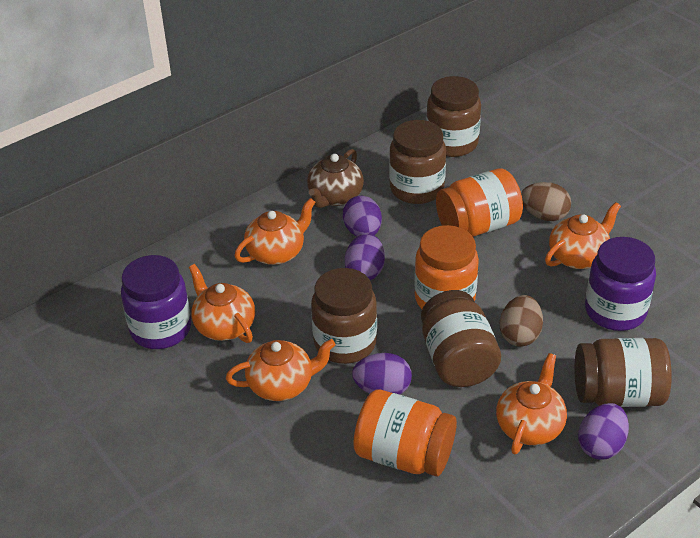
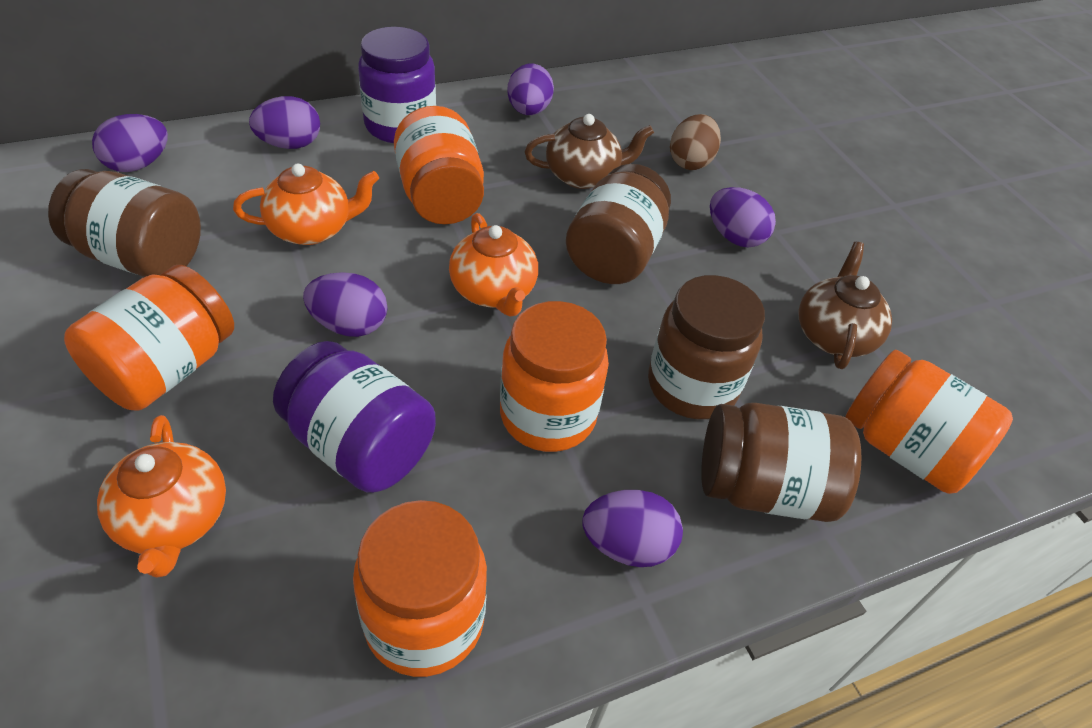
brown egg: 2 -> 1
brown jar: 5 -> 4
brown teapot: 1 -> 2
orange jar: 3 -> 5
orange teapot: 5 -> 3
purple egg: 4 -> 6

